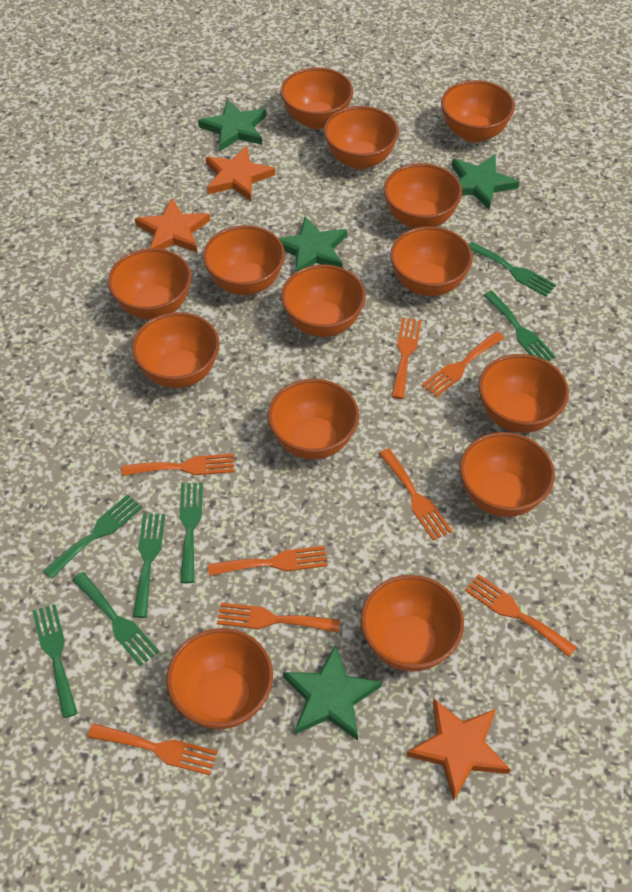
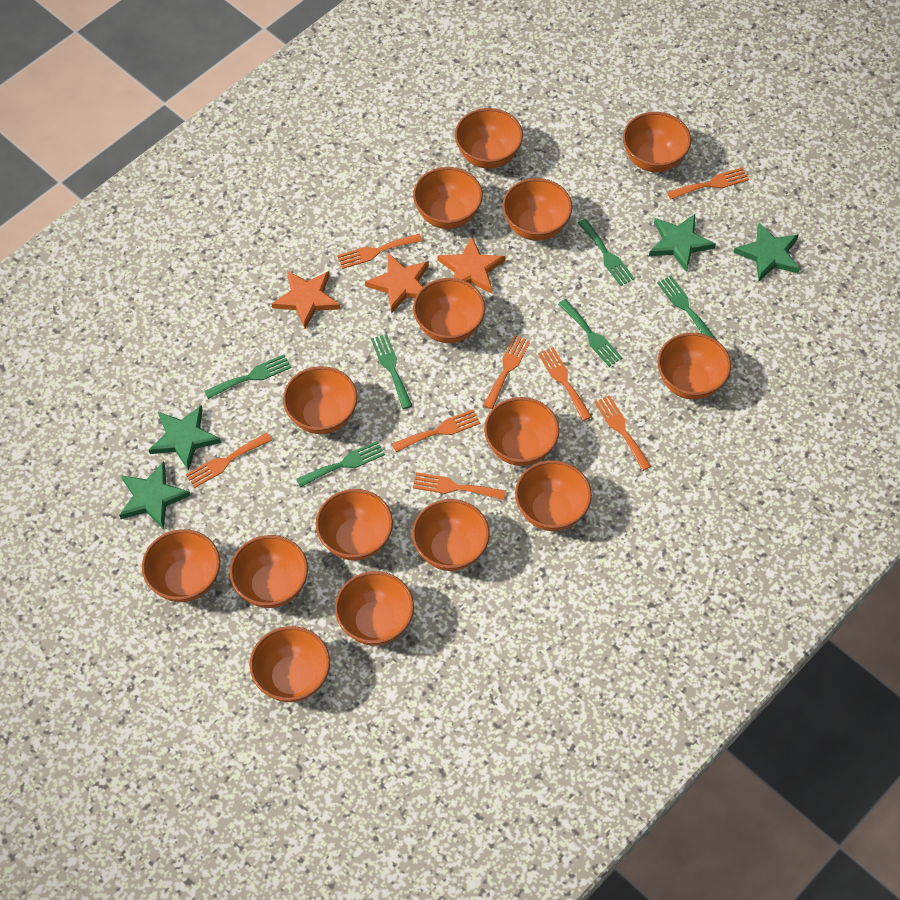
green fork: 7 -> 6
orange bowl: 14 -> 15

